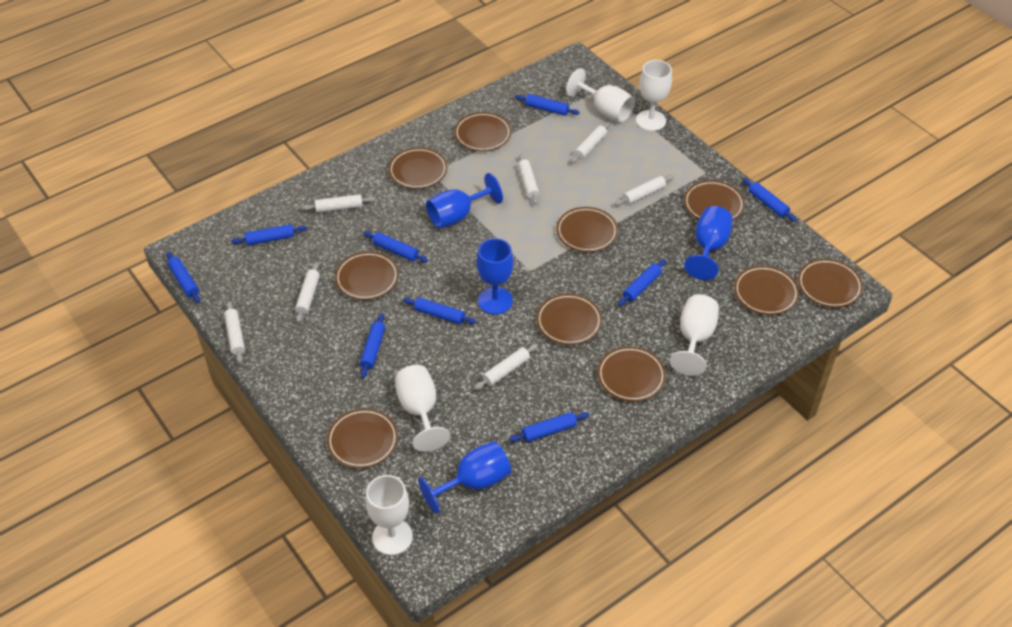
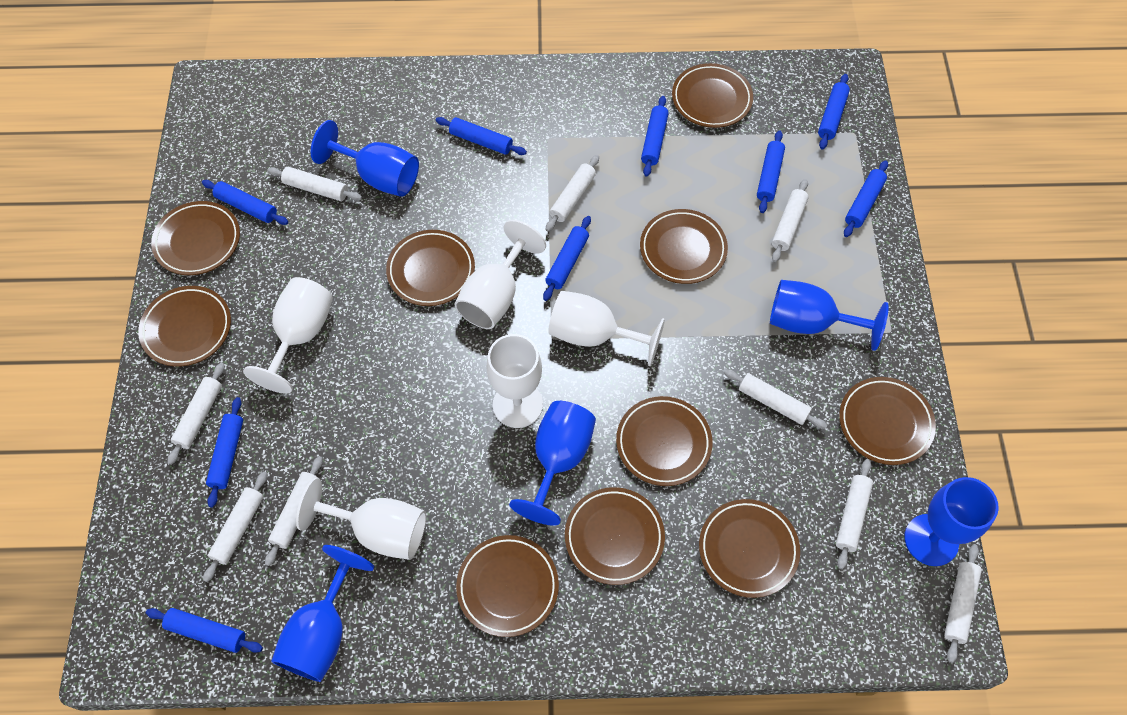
blue goblet: 4 -> 5
white rolling pin: 7 -> 9

